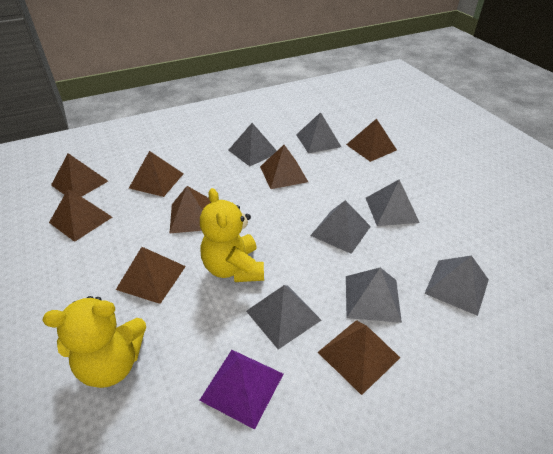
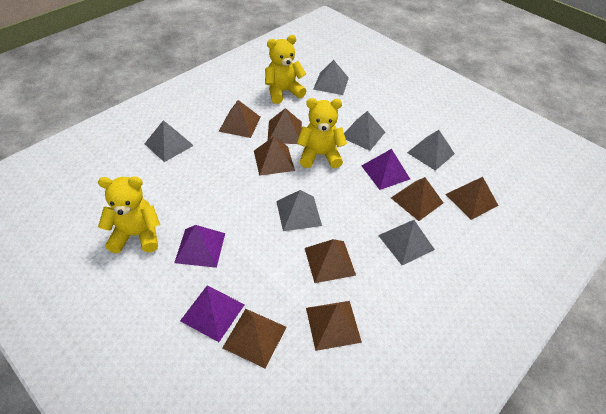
grey pyramid: 7 -> 6
purple pyramid: 1 -> 3
yellow teddy bear: 2 -> 3

